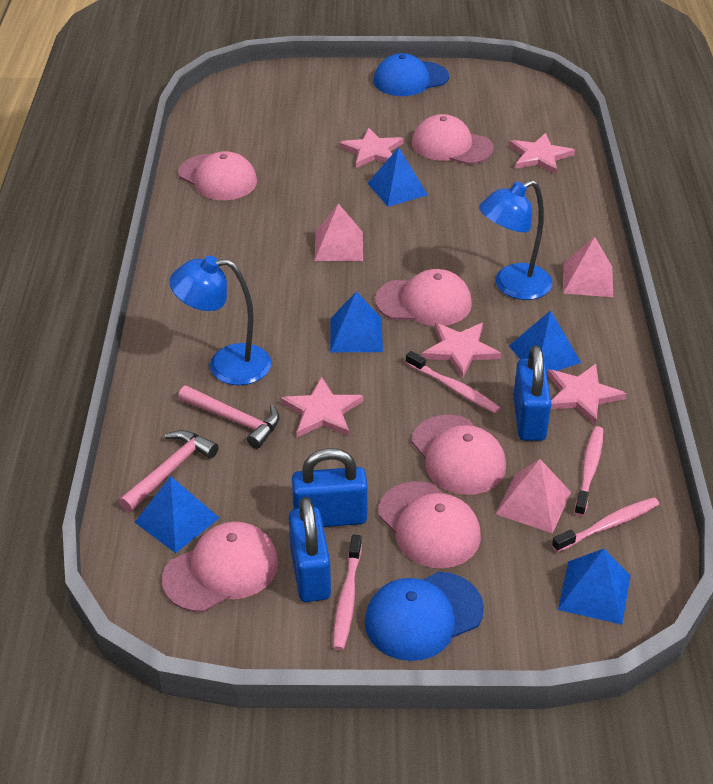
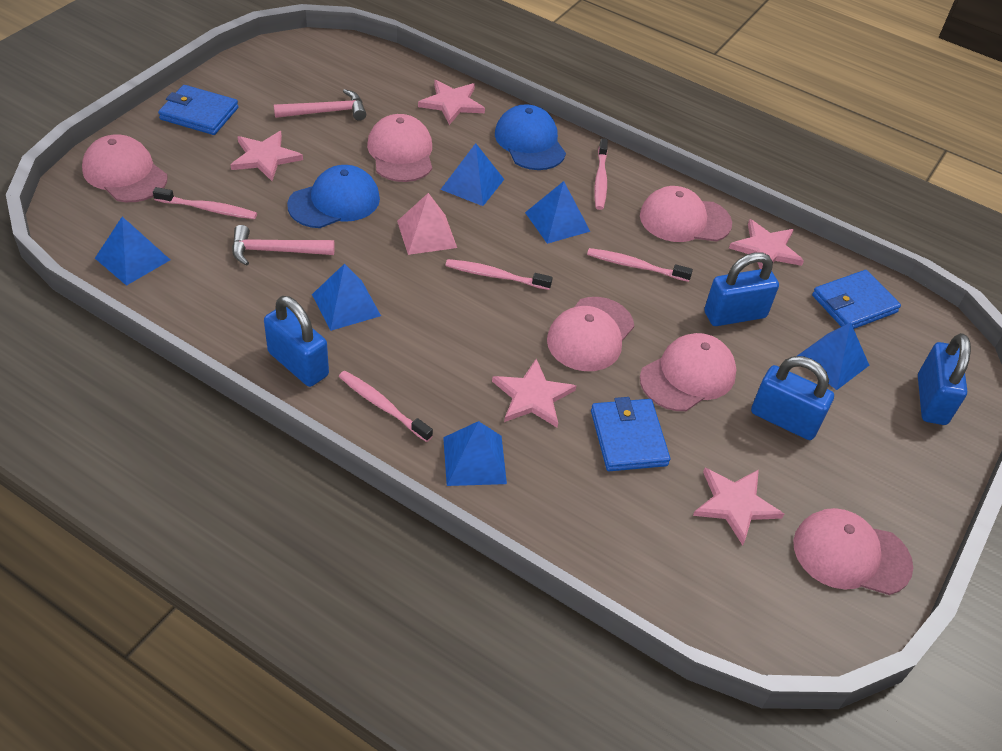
blue lamp: 2 -> 0
blue padlock: 3 -> 4
blue pyramid: 5 -> 6
blue wallet: 0 -> 3
pink pyramid: 3 -> 1
pink toothbrush: 4 -> 5

